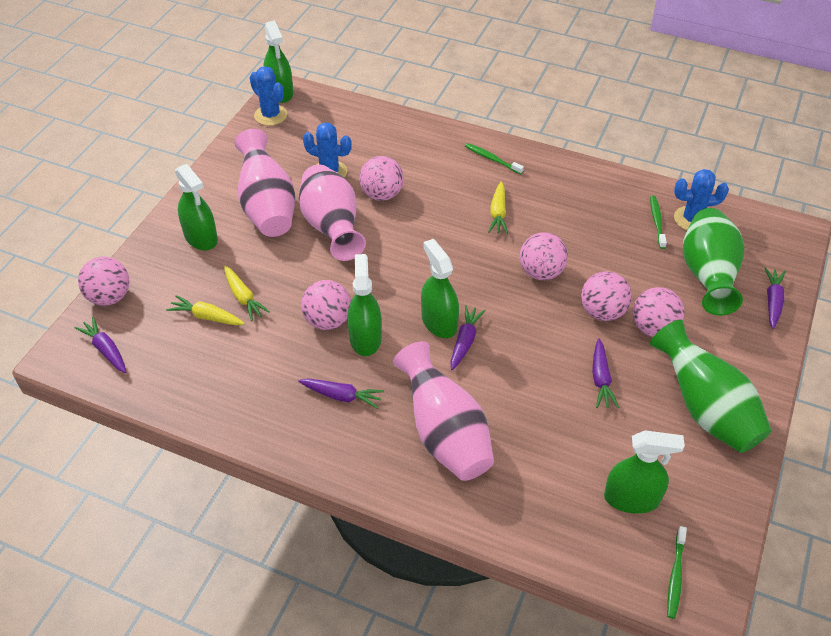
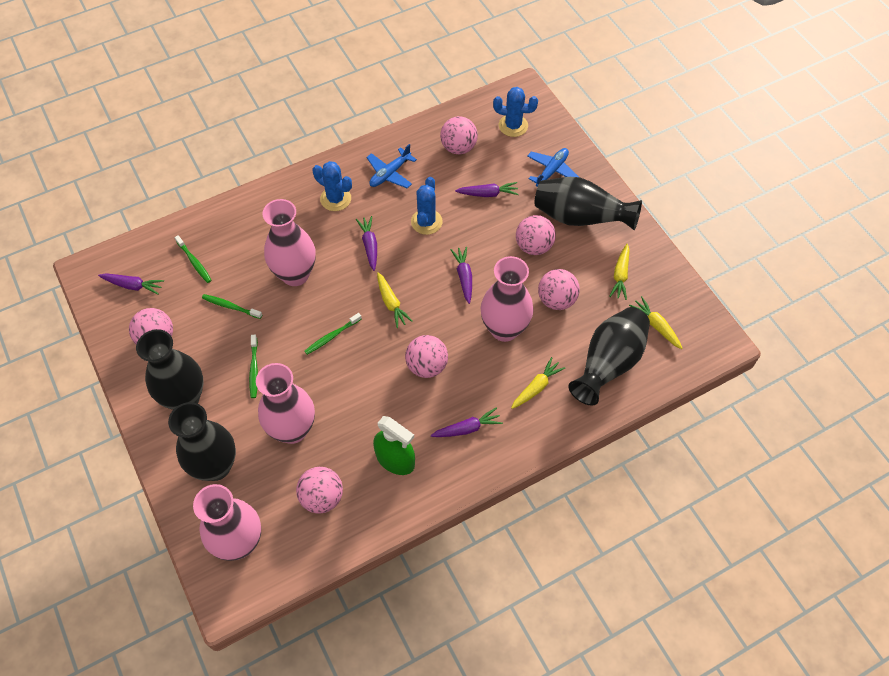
black vase: 0 -> 4
blue plane: 0 -> 2
green spray bottle: 5 -> 1
green toothbrush: 3 -> 4
green vase: 2 -> 0
pink vase: 3 -> 4
yellow carrot: 3 -> 4

